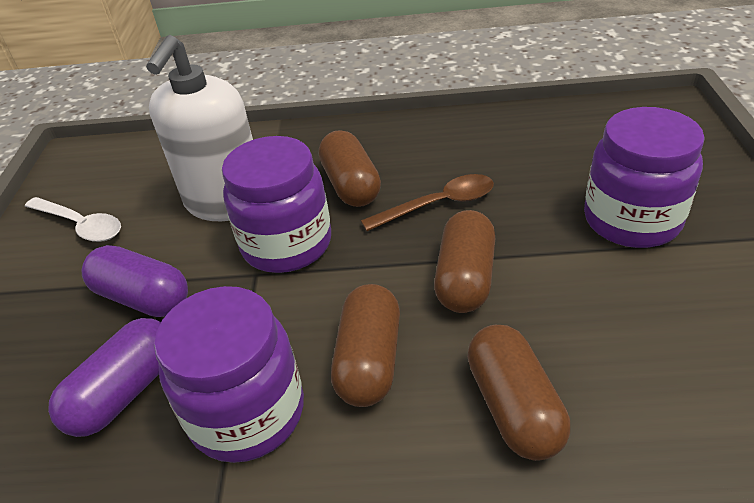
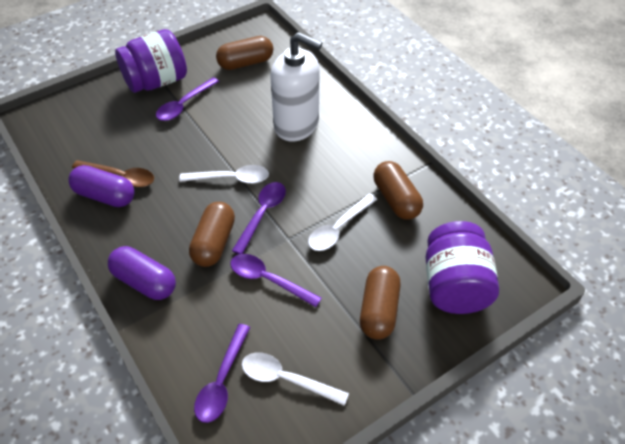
purple jar: 3 -> 2
purple spoon: 0 -> 4
white spoon: 1 -> 3

